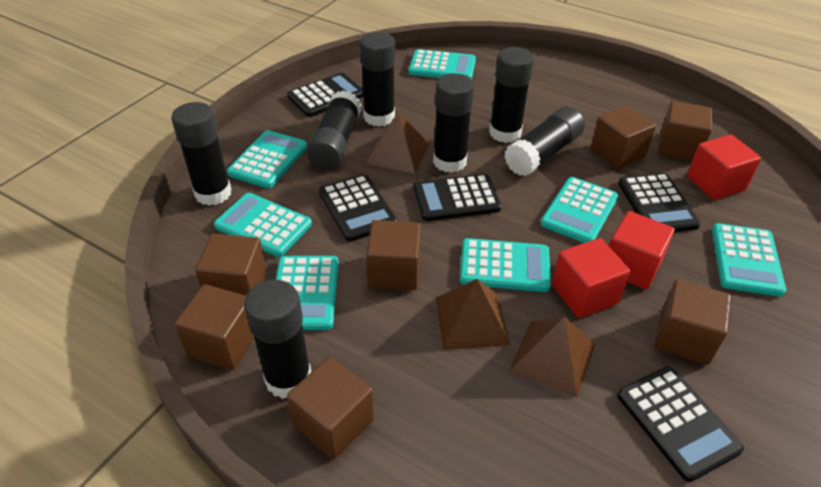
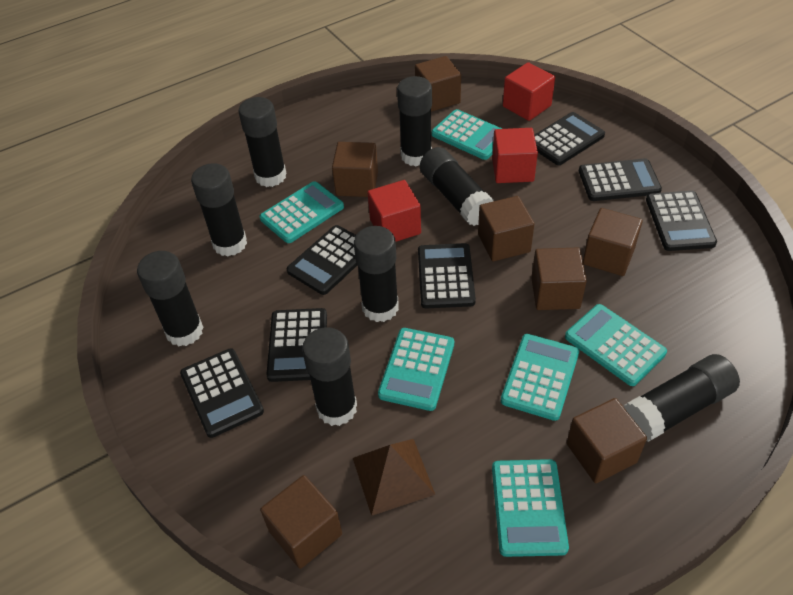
black calculator: 5 -> 7
black glue stick: 7 -> 8
brown pyramid: 3 -> 1
turquoise calculator: 7 -> 6

